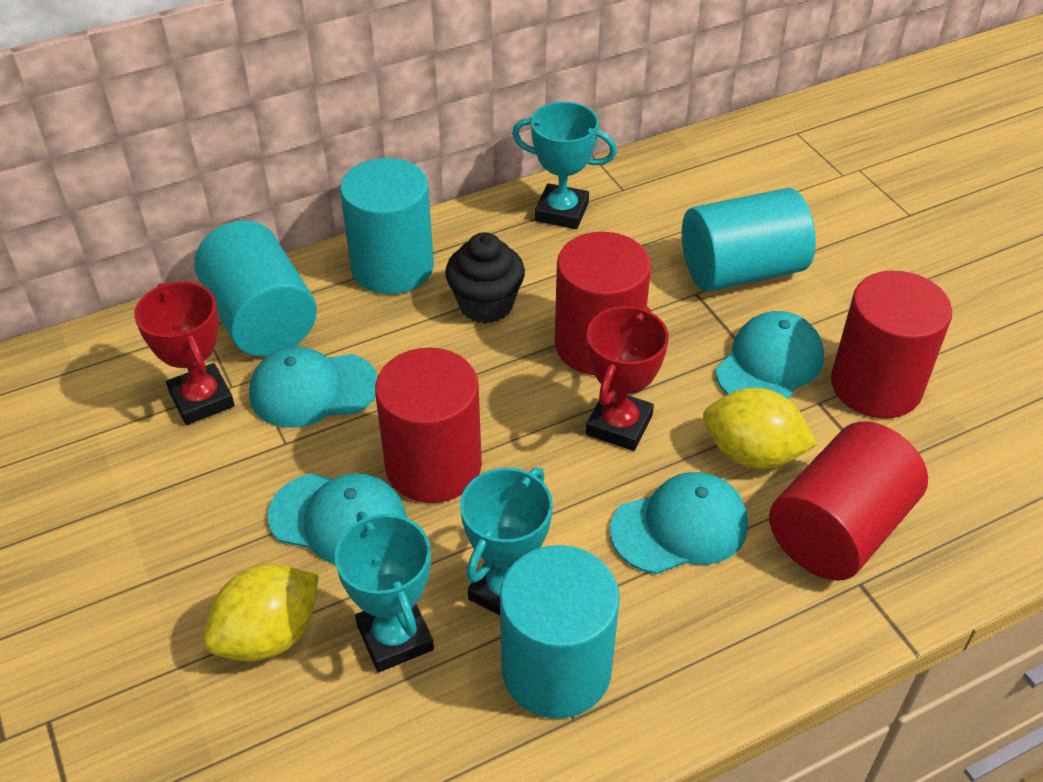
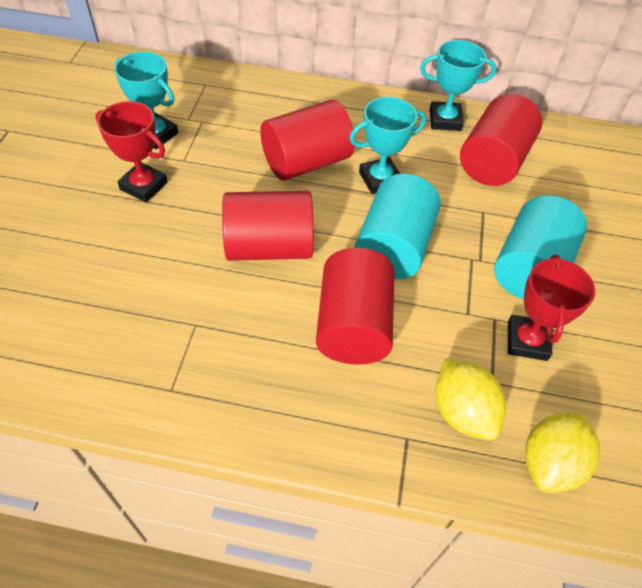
black cupcake: 1 -> 0
turquoise cap: 4 -> 0
turquoise cylinder: 4 -> 2

